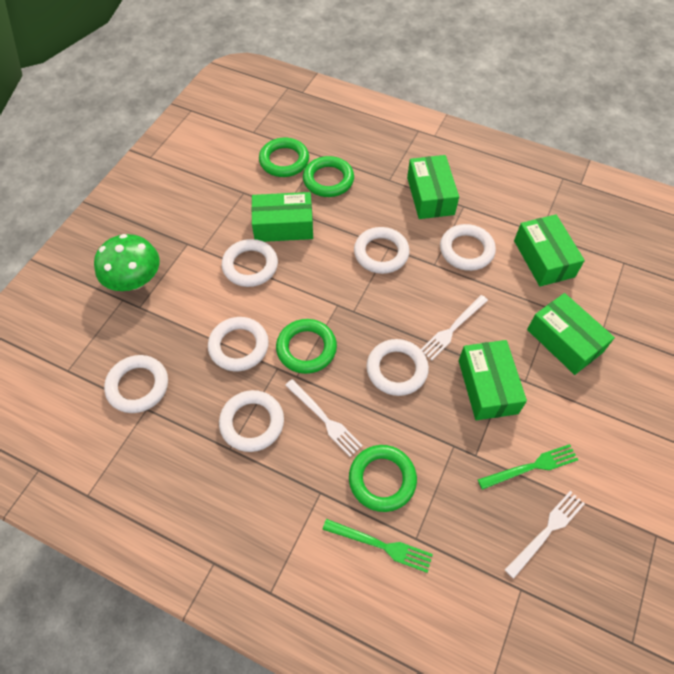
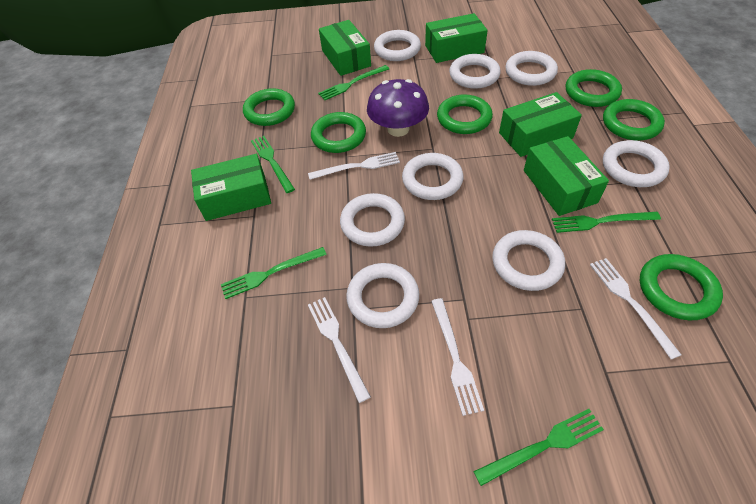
green fork: 2 -> 5
green mushroom: 1 -> 0
green ring: 4 -> 6
purple mushroom: 0 -> 1
white fork: 3 -> 4
white ring: 7 -> 8

